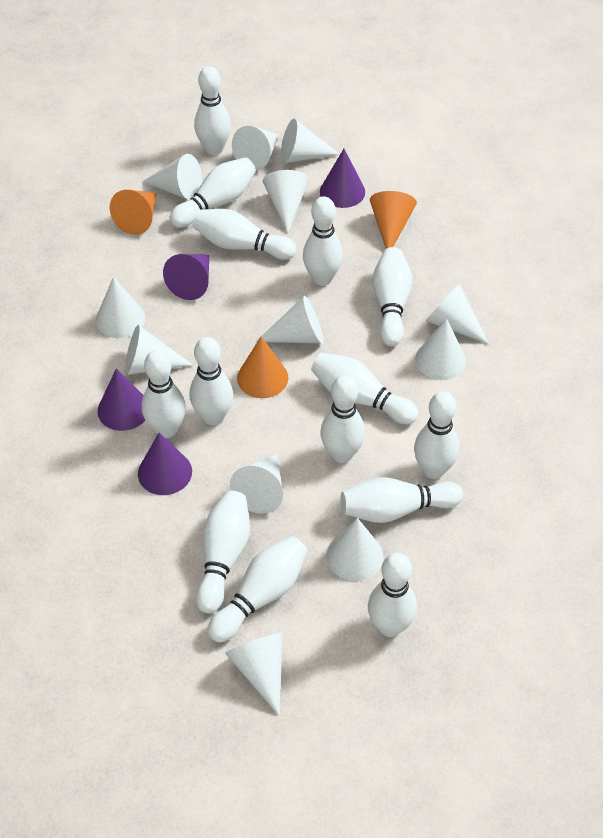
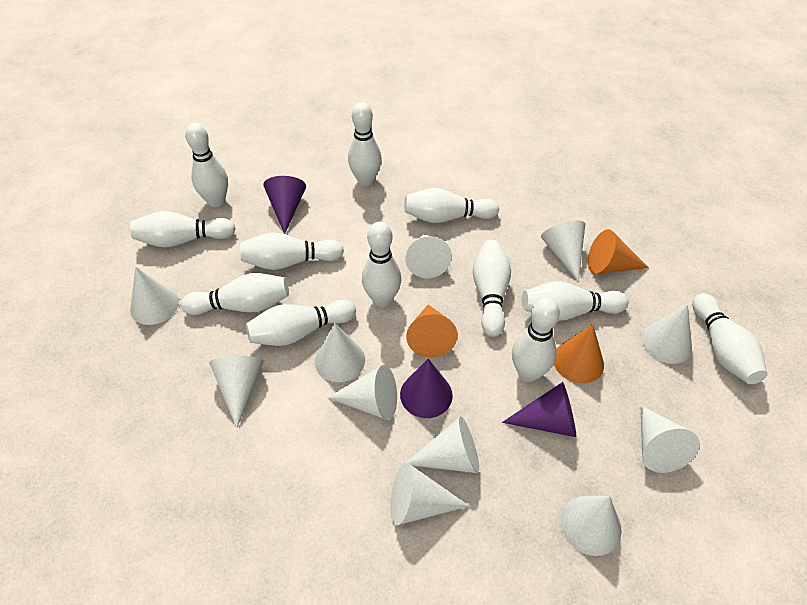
purple cone: 4 -> 3
white bowling pin: 14 -> 12
white cone: 12 -> 11

